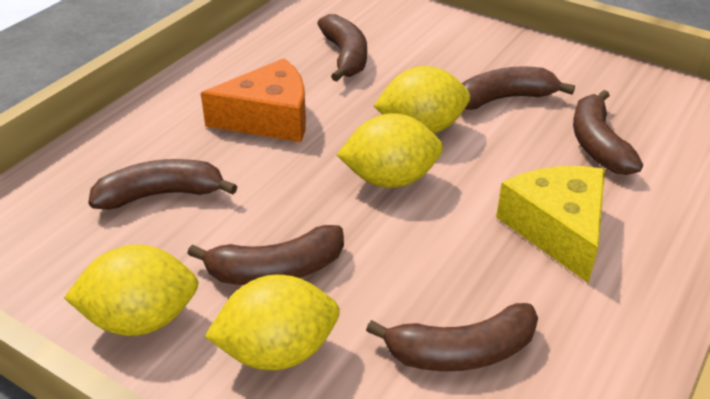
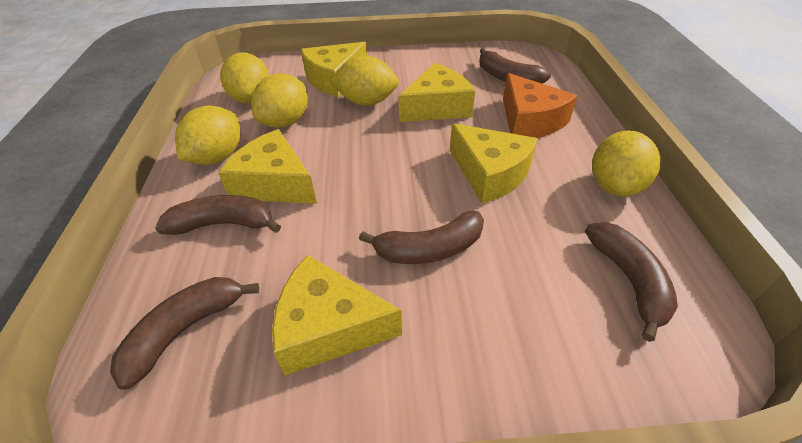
brown banana: 6 -> 5
yellow cheese: 1 -> 5
yellow lemon: 4 -> 5

